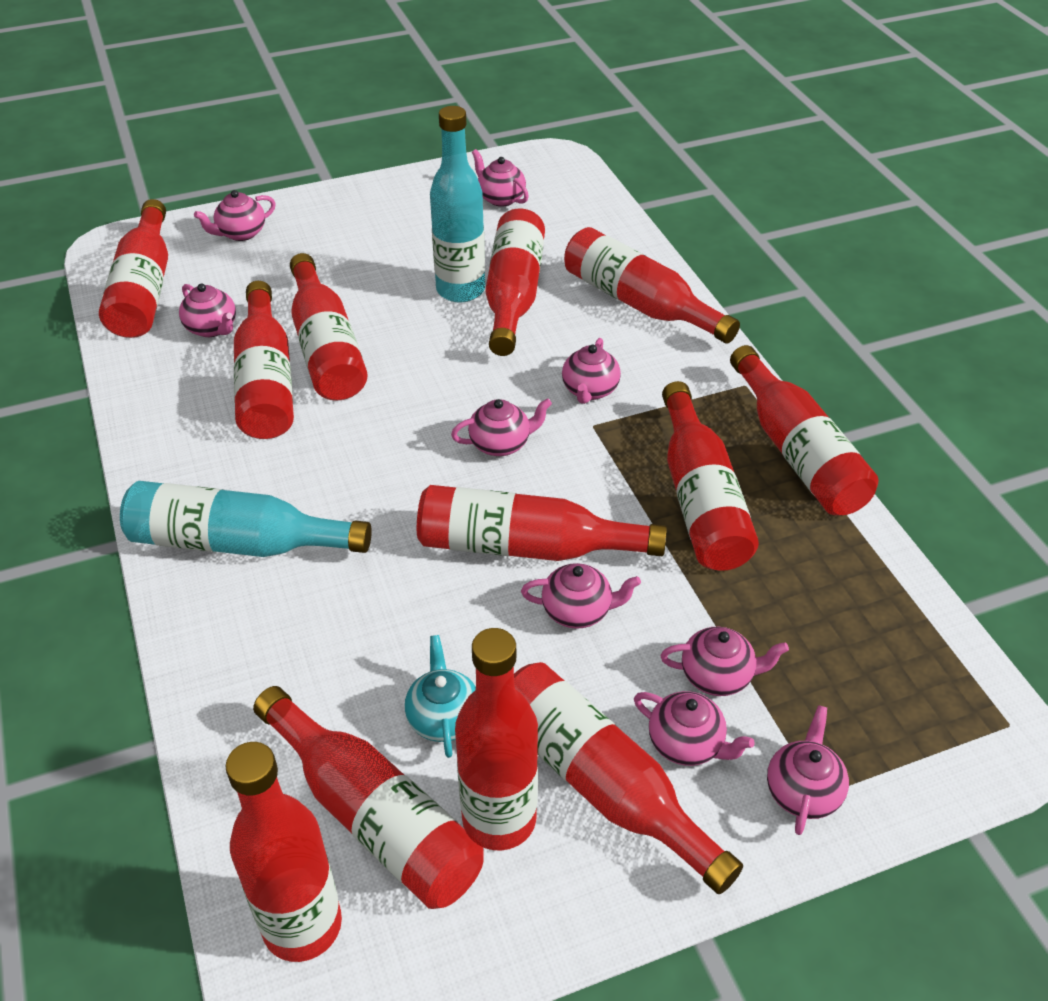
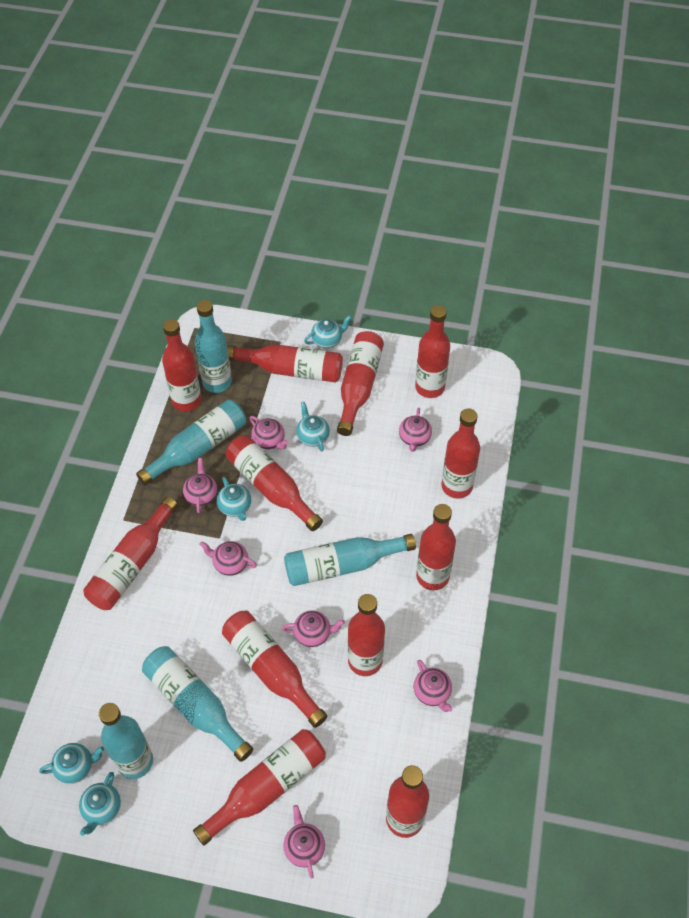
pink teapot: 9 -> 7
turquoise bottle: 2 -> 5
turquoise teapot: 1 -> 5

